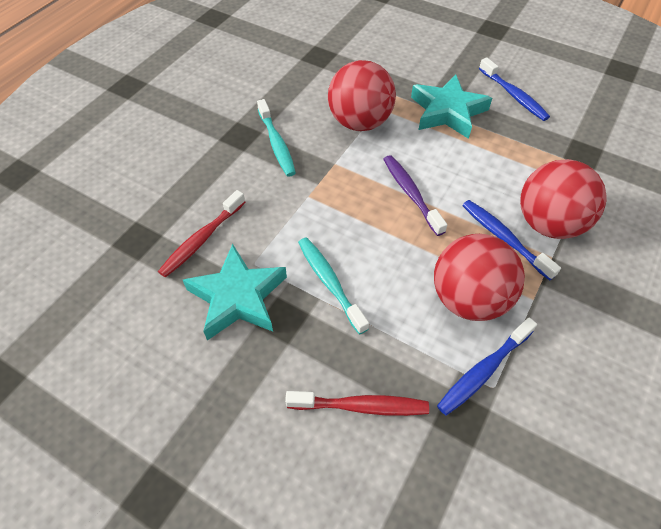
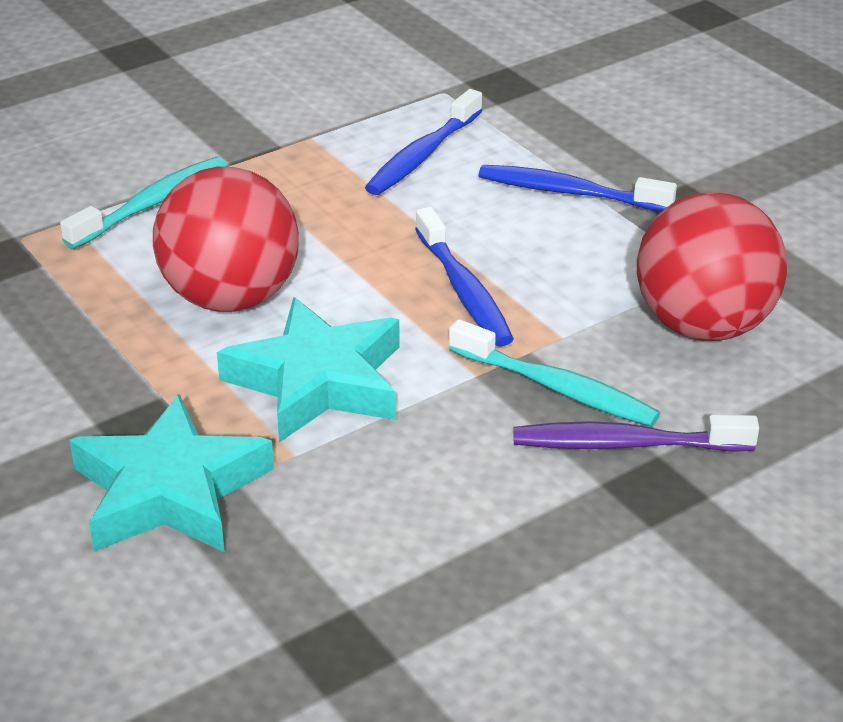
red ball: 3 -> 2
red toothbrush: 2 -> 0

